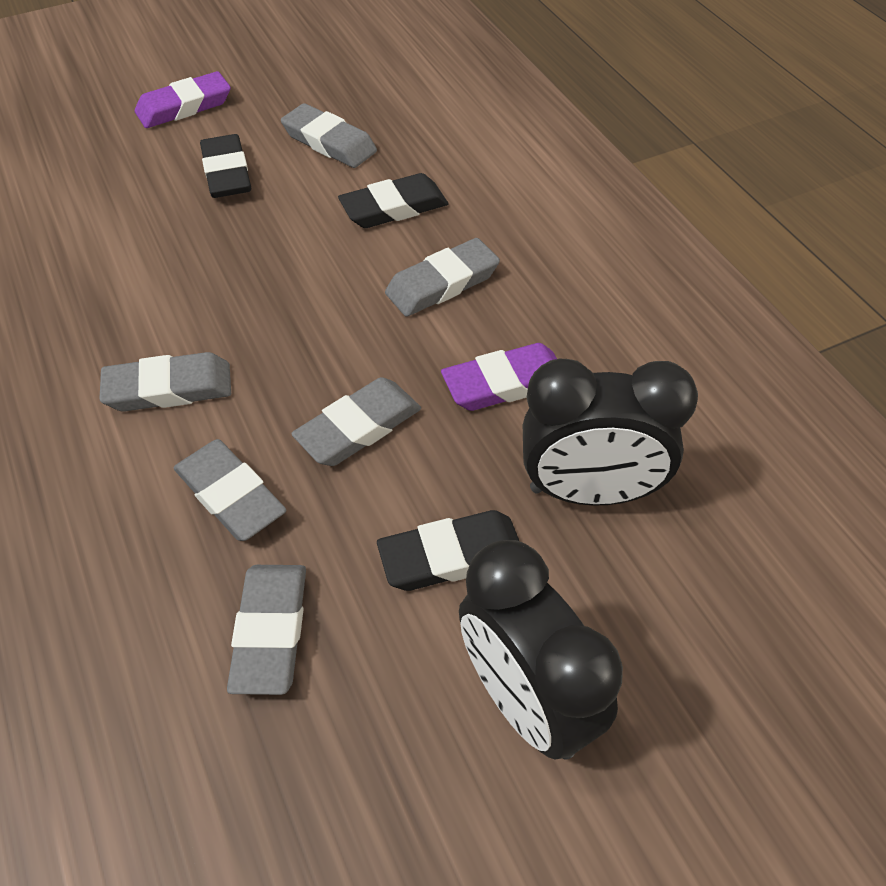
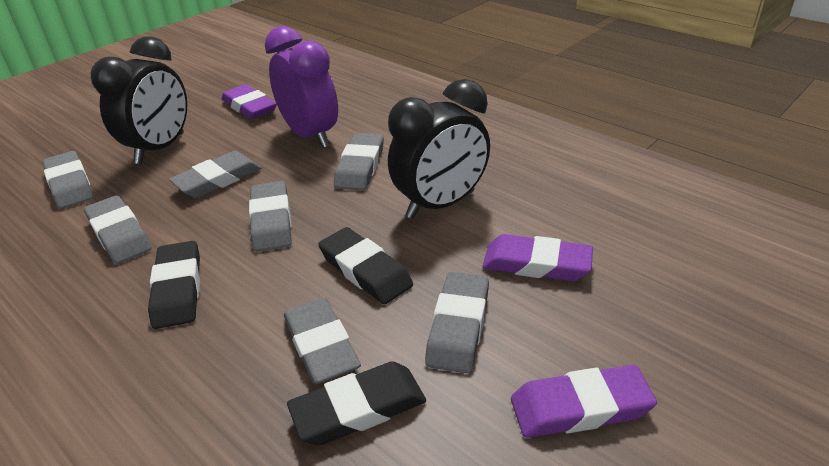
grey eraser: 6 -> 7
purple clock: 0 -> 1
purple eraser: 2 -> 3

